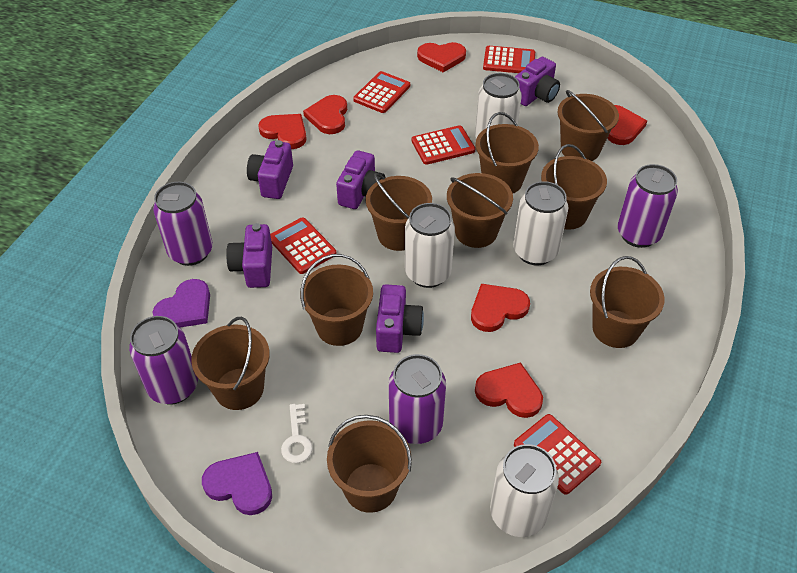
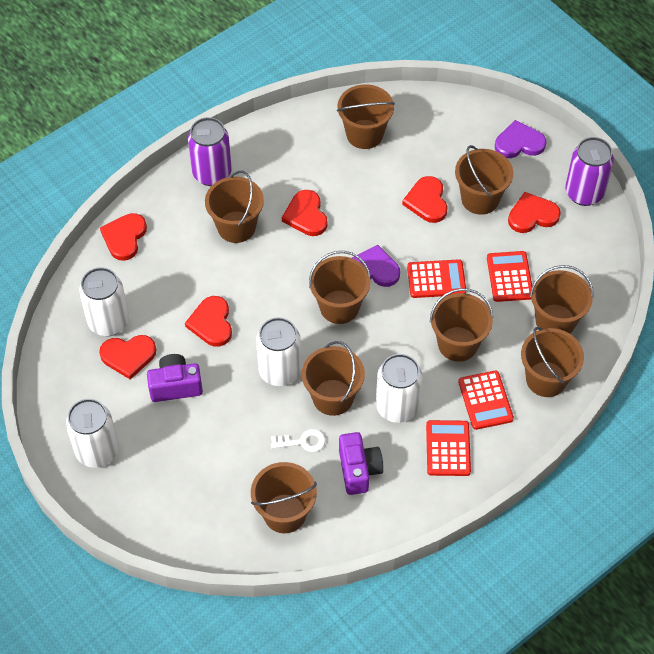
purple camera: 5 -> 2
purple can: 4 -> 2
red calculator: 5 -> 4

